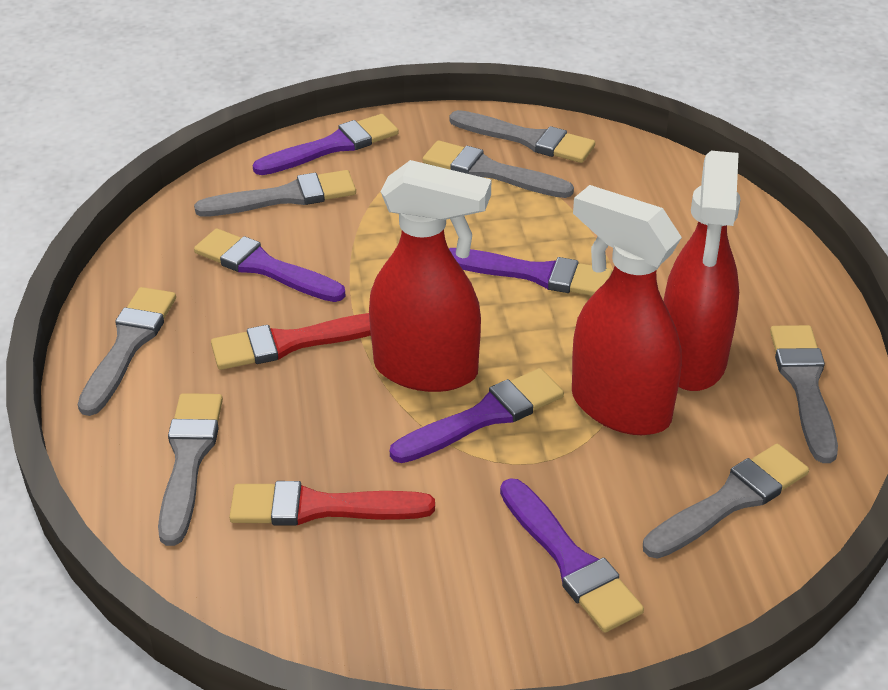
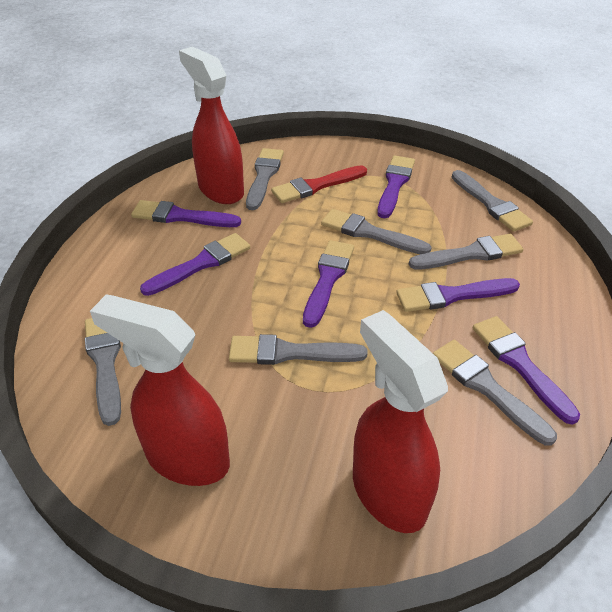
purple brush: 5 -> 6
red brush: 2 -> 1

